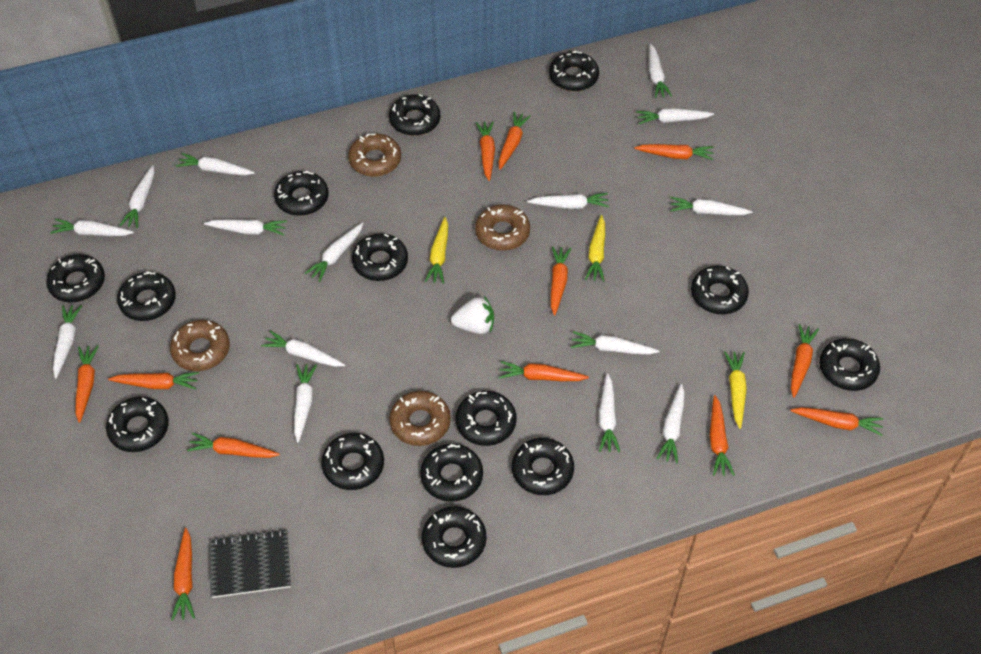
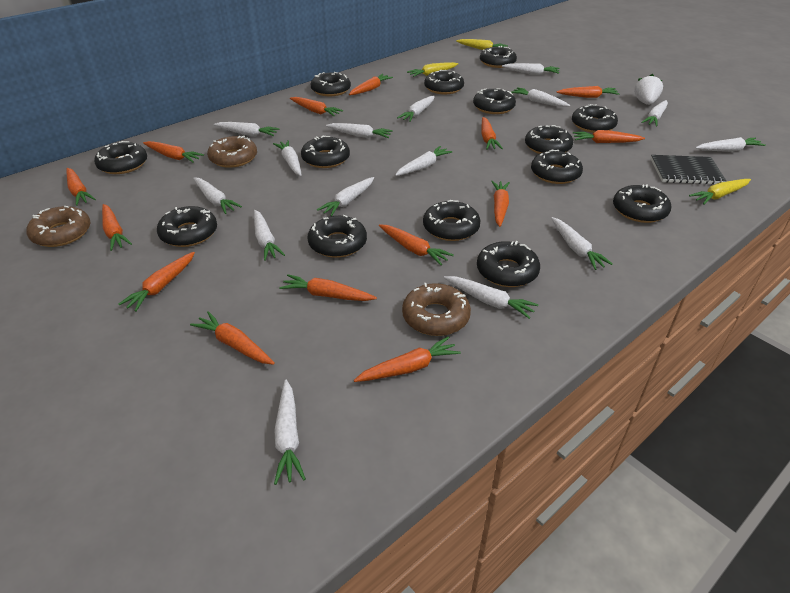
brown donut: 4 -> 3
orange carrot: 12 -> 14

